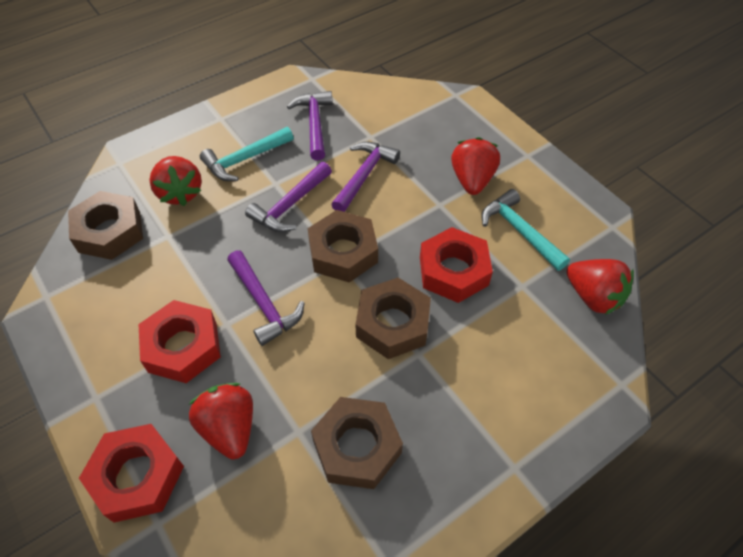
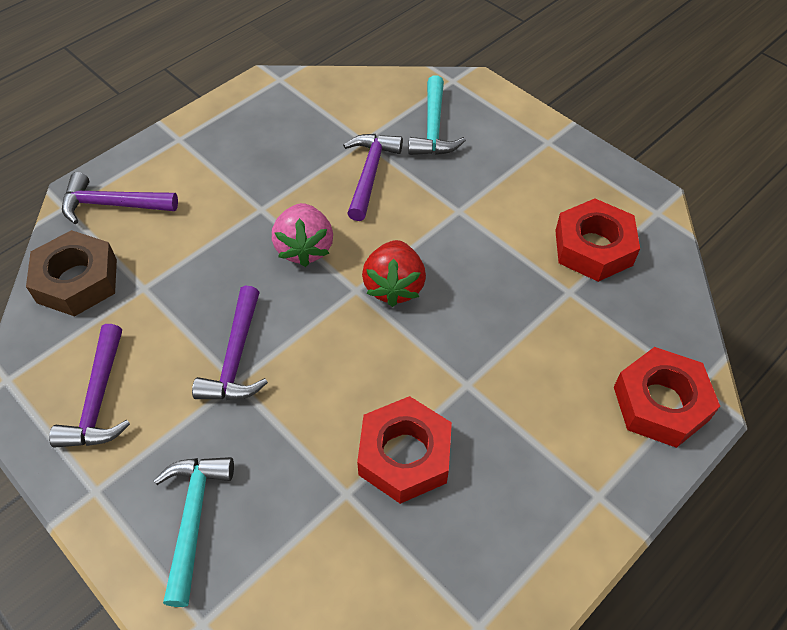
brown nut: 4 -> 1
pink strawberry: 0 -> 1
red strawberry: 4 -> 1

